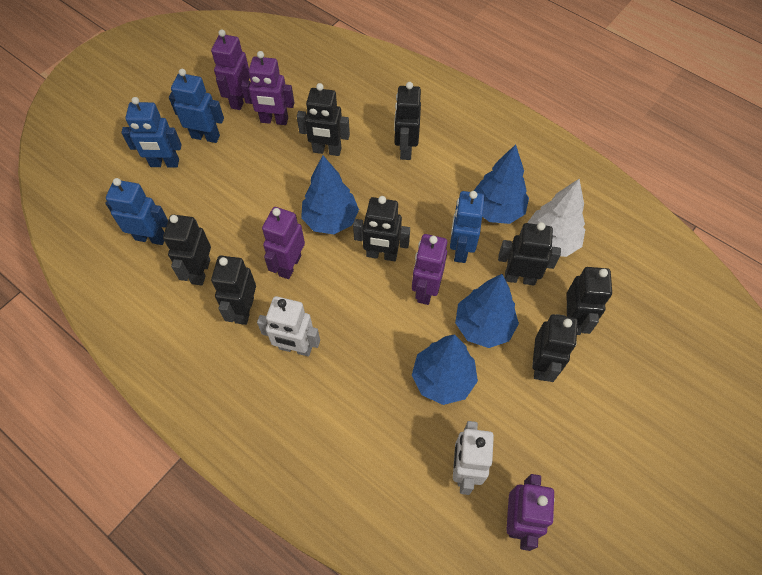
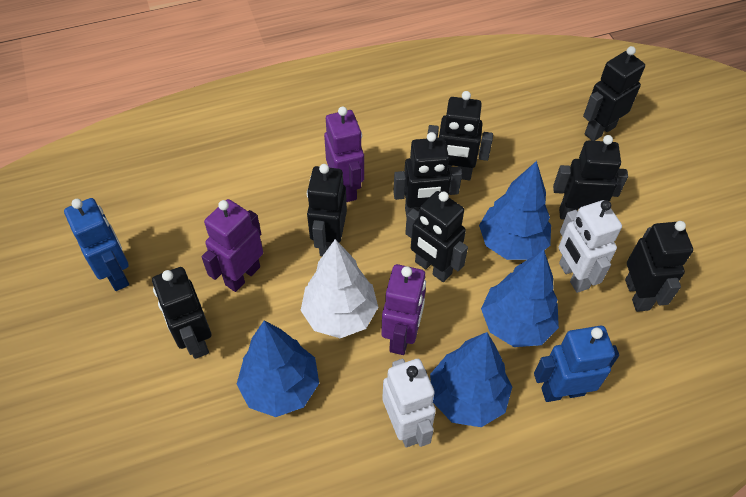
blue robot: 4 -> 2
purple robot: 5 -> 3

